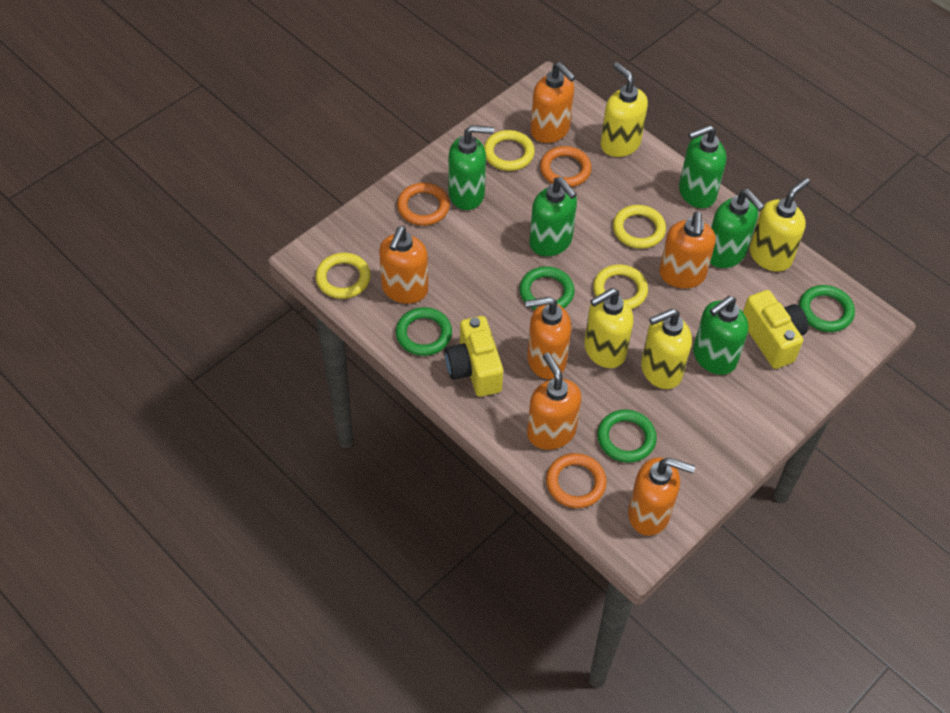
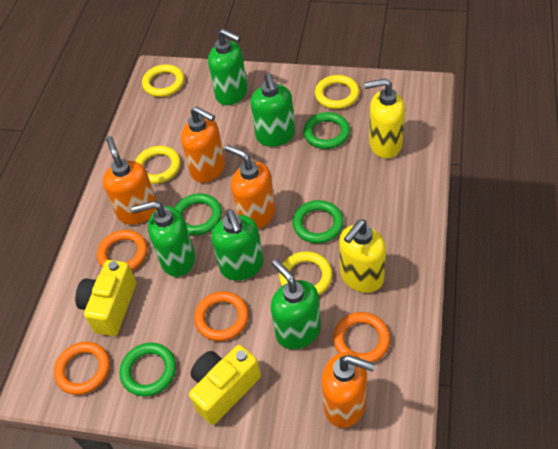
orange ring: 3 -> 4
orange soap dispenser: 6 -> 4
yellow soap dispenser: 4 -> 2

